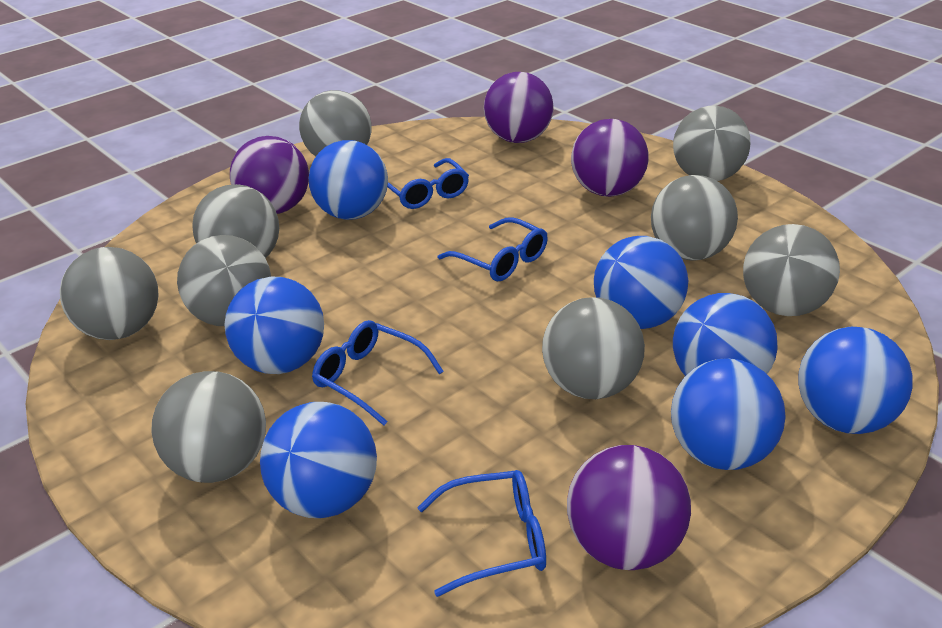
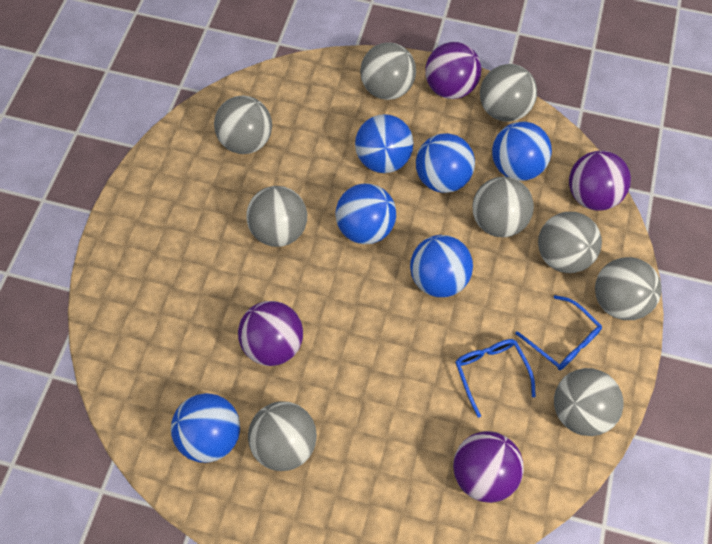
blue ball: 7 -> 6
blue glasses: 4 -> 2

